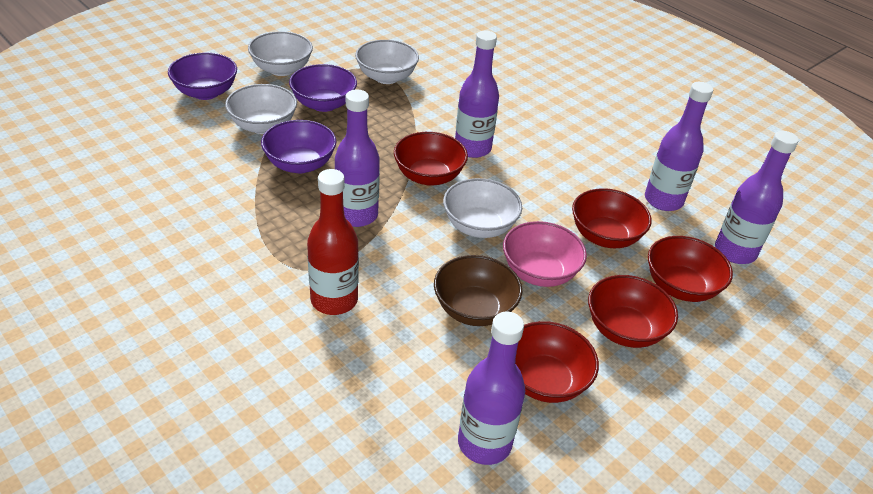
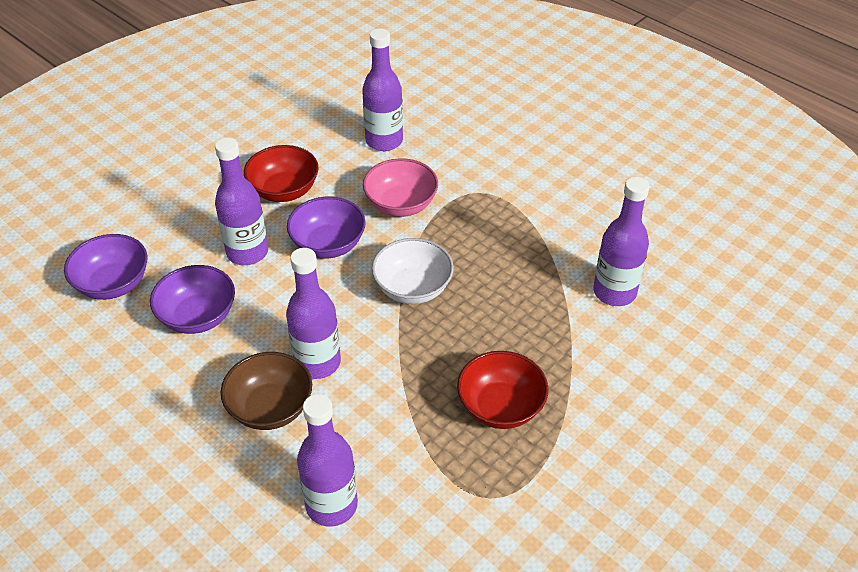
red bottle: 1 -> 0
red bowl: 5 -> 2
white bowl: 4 -> 1

